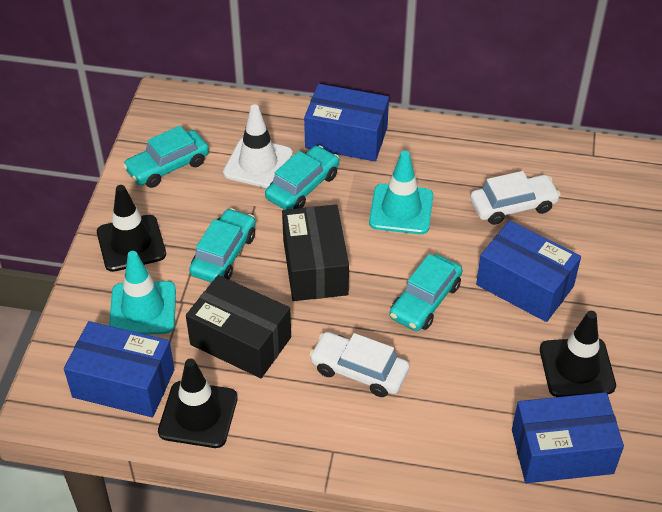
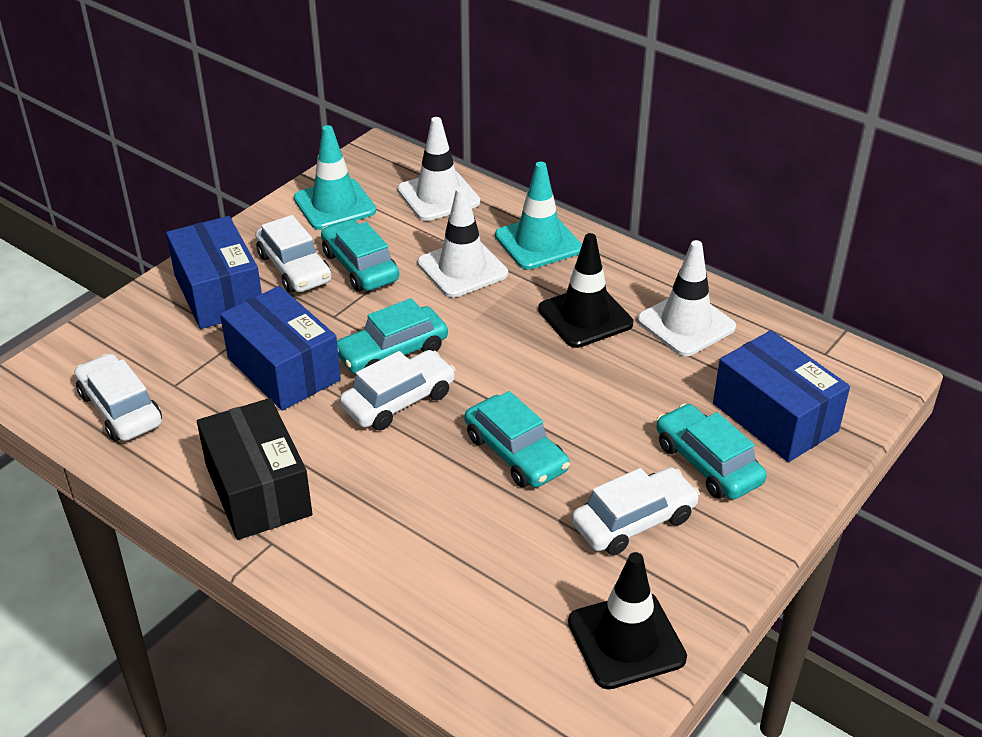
black box: 2 -> 1
black traffic cone: 3 -> 2
blue box: 4 -> 3
white car: 2 -> 4
white traffic cone: 1 -> 3

